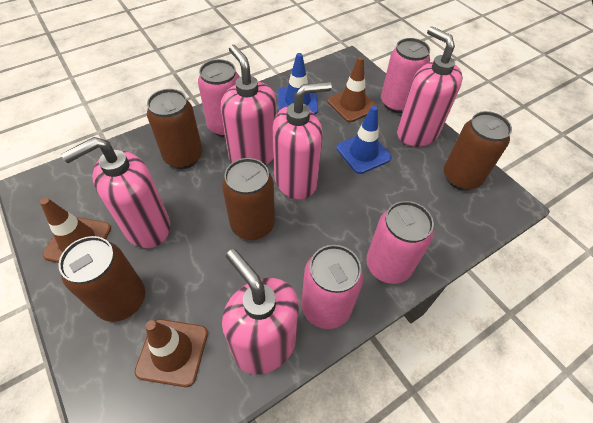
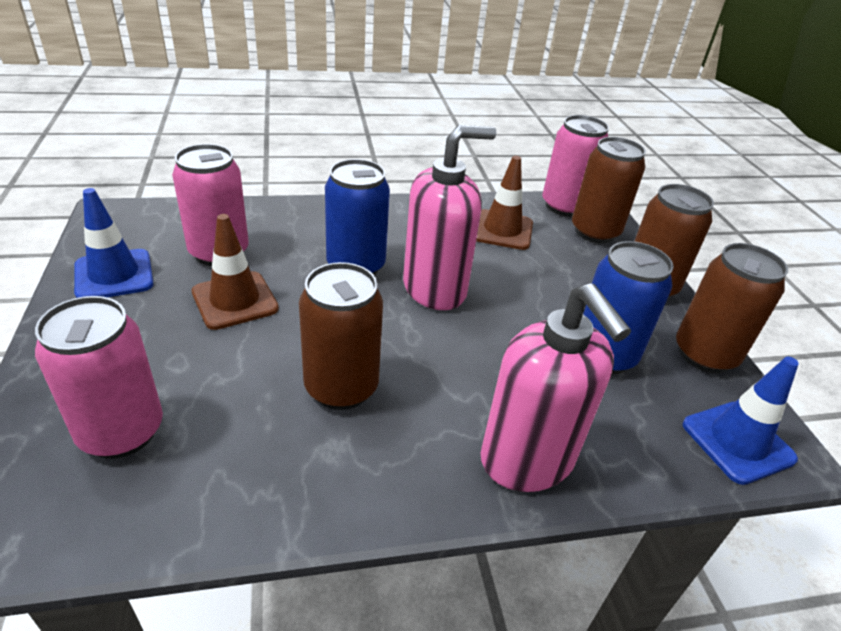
blue can: 0 -> 2
brown traffic cone: 3 -> 2
pink can: 4 -> 3
pink soap dispenser: 5 -> 2

